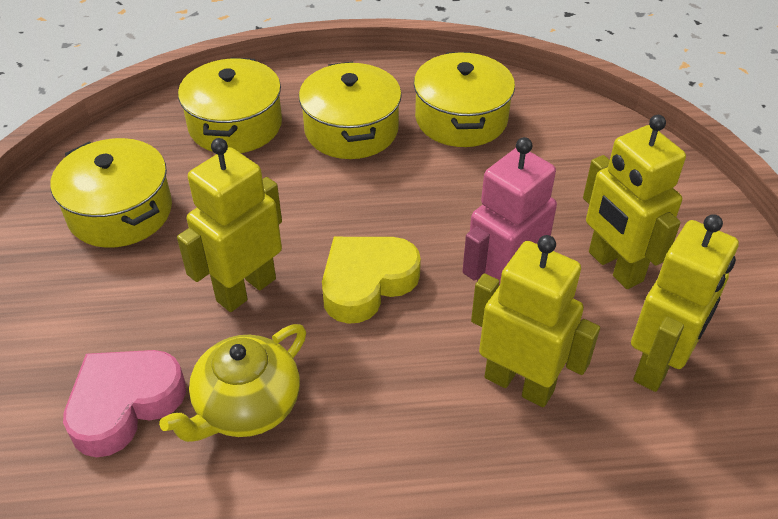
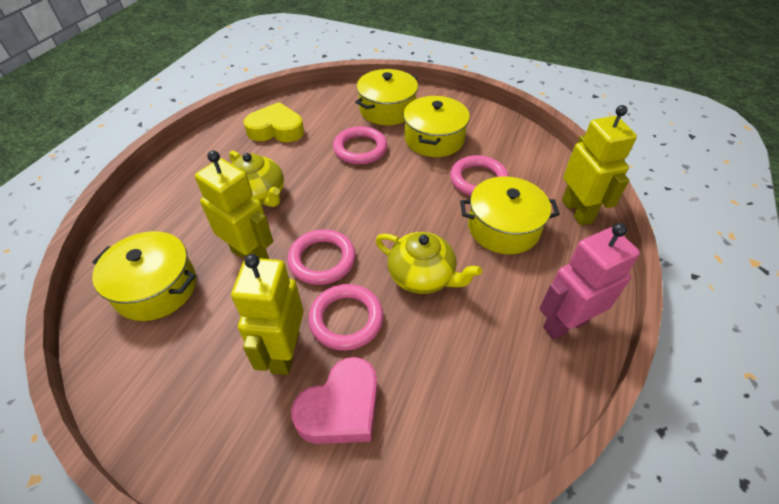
pink ring: 0 -> 4
yellow robot: 4 -> 3
yellow teapot: 1 -> 2

